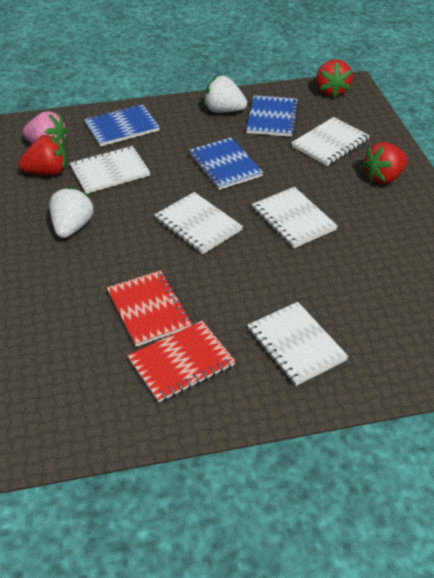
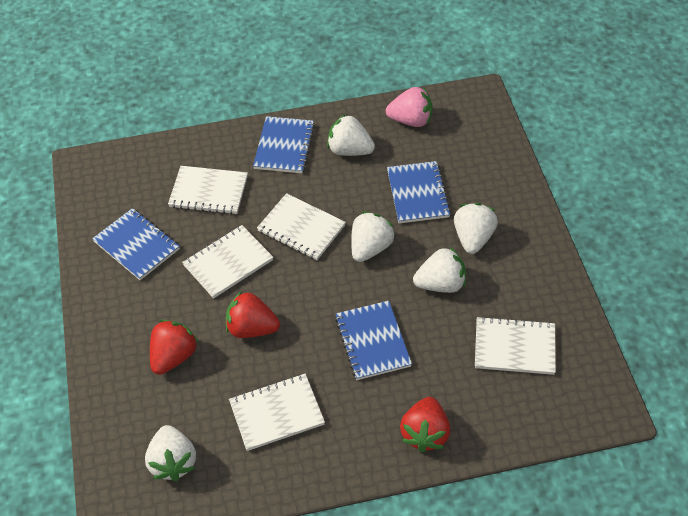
blue notebook: 3 -> 4
red notebook: 2 -> 0
white strawberry: 2 -> 5

